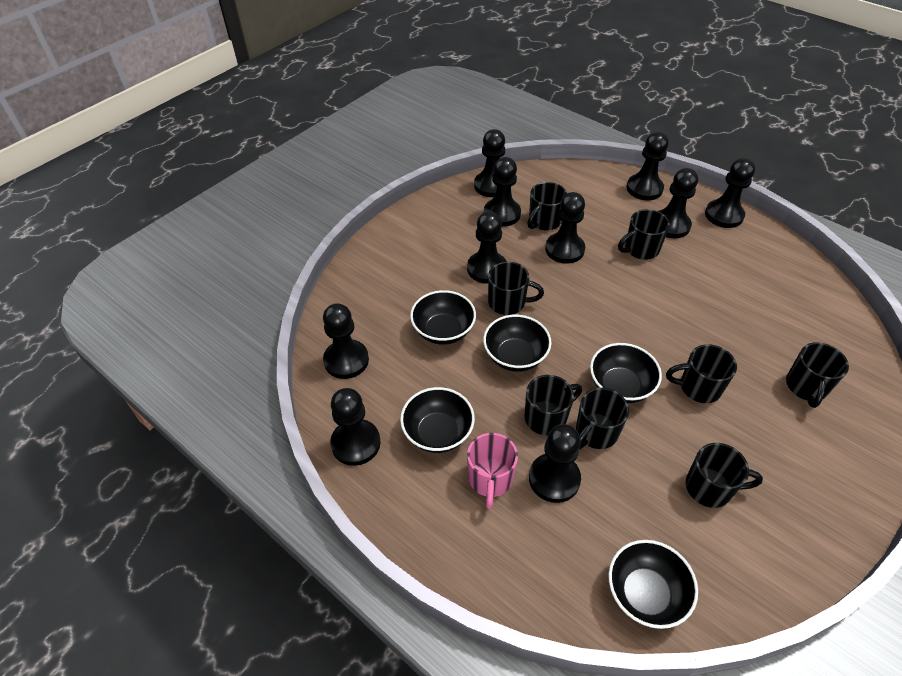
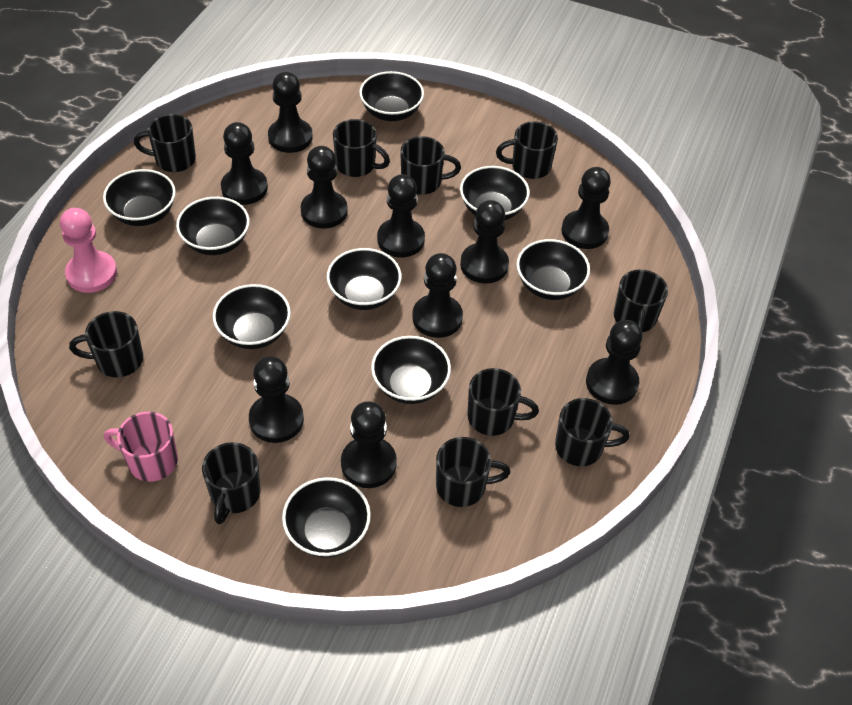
black bowl: 5 -> 9
black mug: 8 -> 10
pink pawn: 0 -> 1

